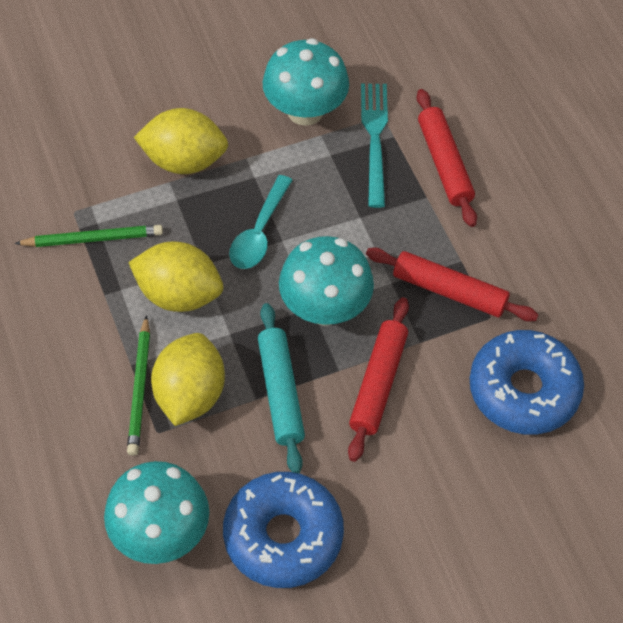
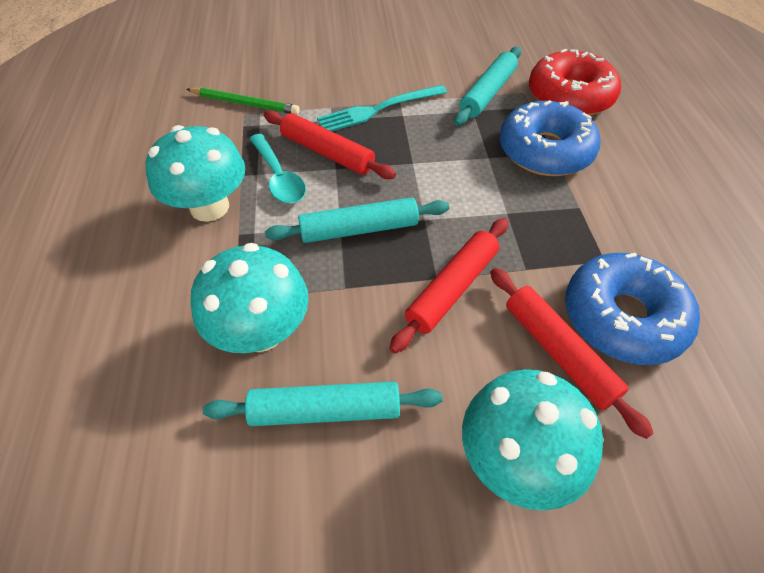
green pencil: 2 -> 1
red donut: 0 -> 1
turquoise rolling pin: 1 -> 3
yellow lemon: 3 -> 0

